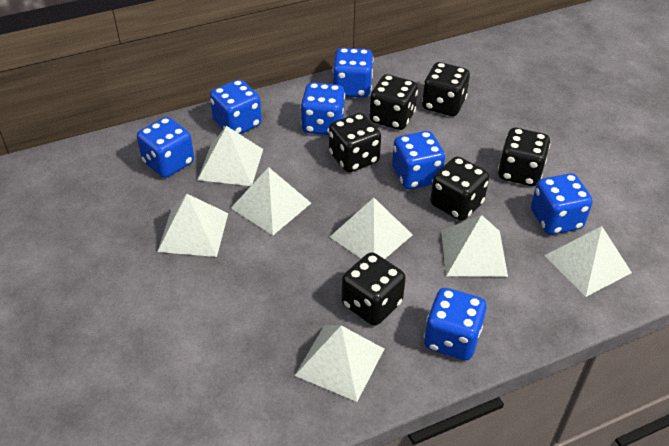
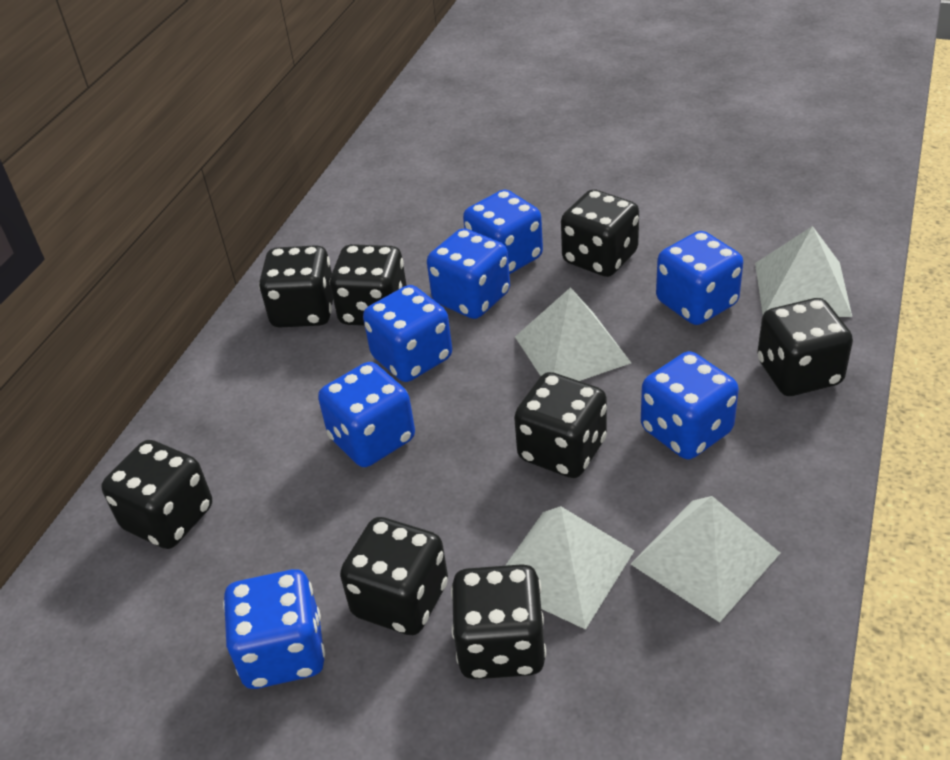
black dice: 6 -> 8
white pyramid: 7 -> 4

